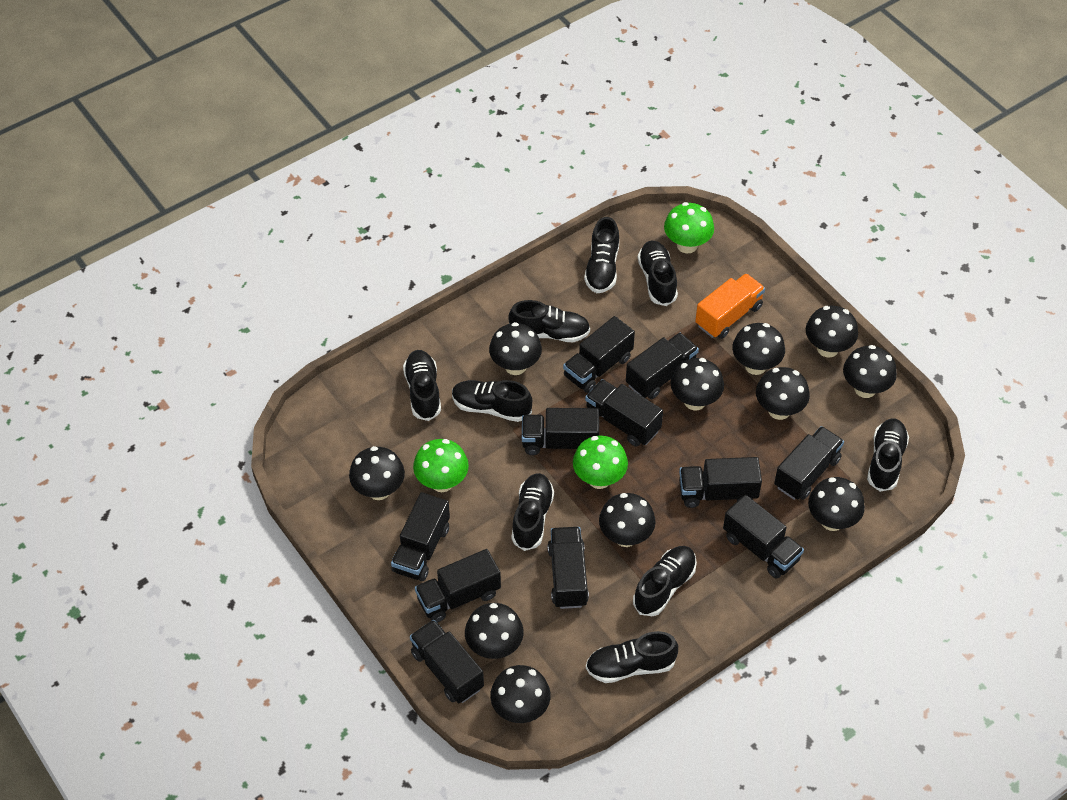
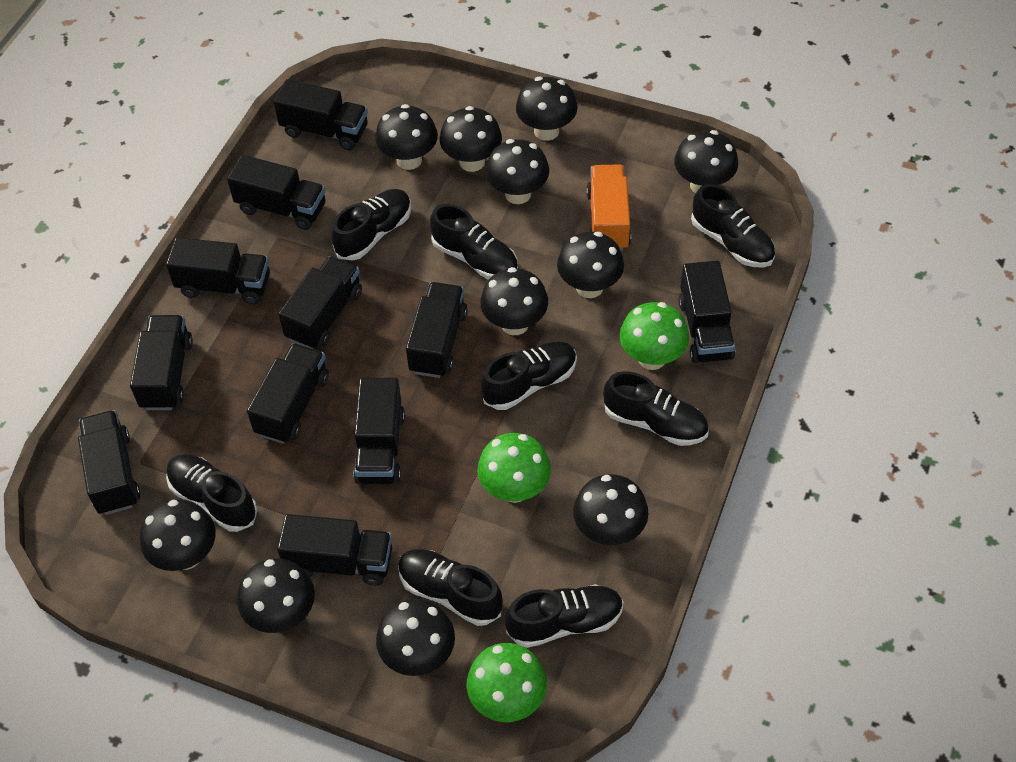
black shoe: 9 -> 8

